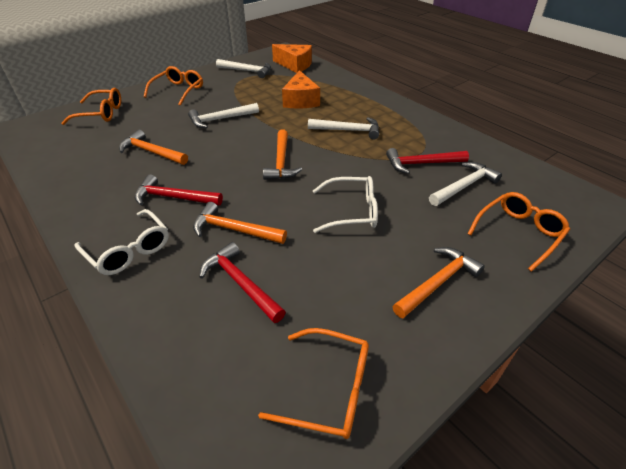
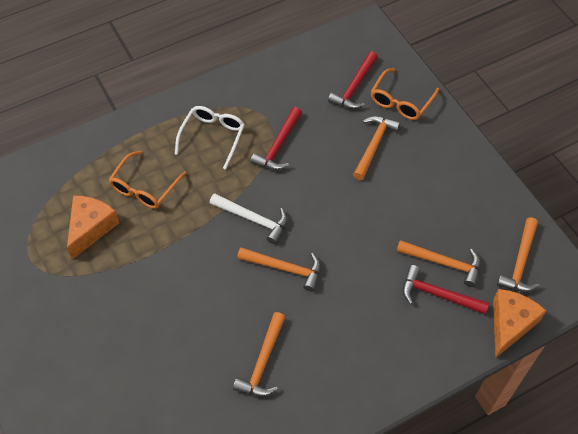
orange glasses: 4 -> 2
orange hammer: 4 -> 5
white glasses: 2 -> 1
white hammer: 4 -> 1

